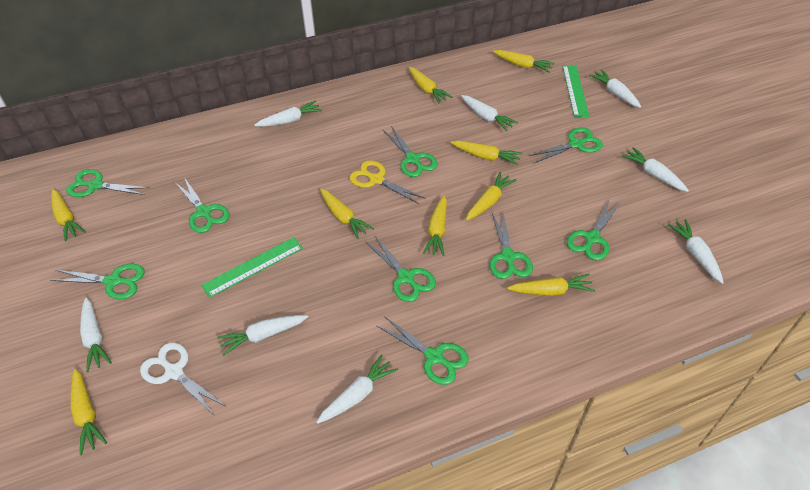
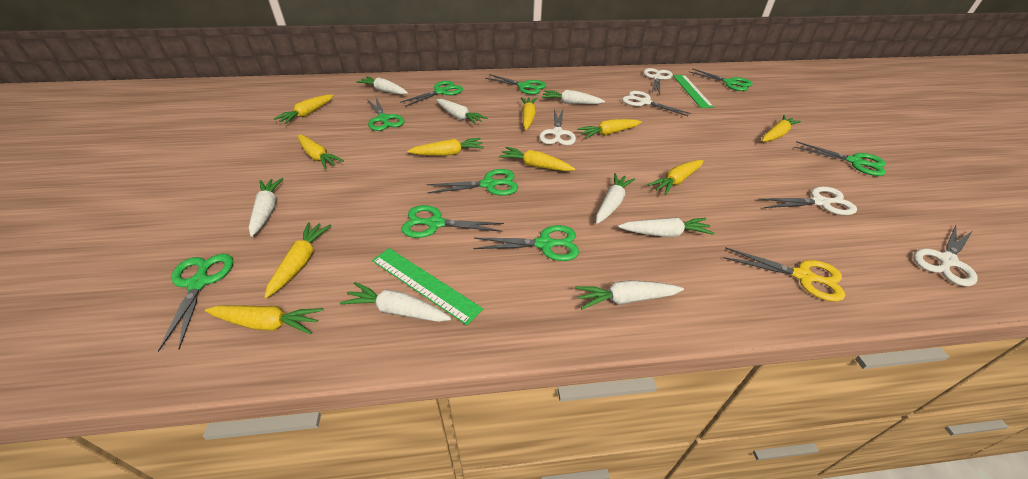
white scissors: 1 -> 5
yellow carrot: 9 -> 10

